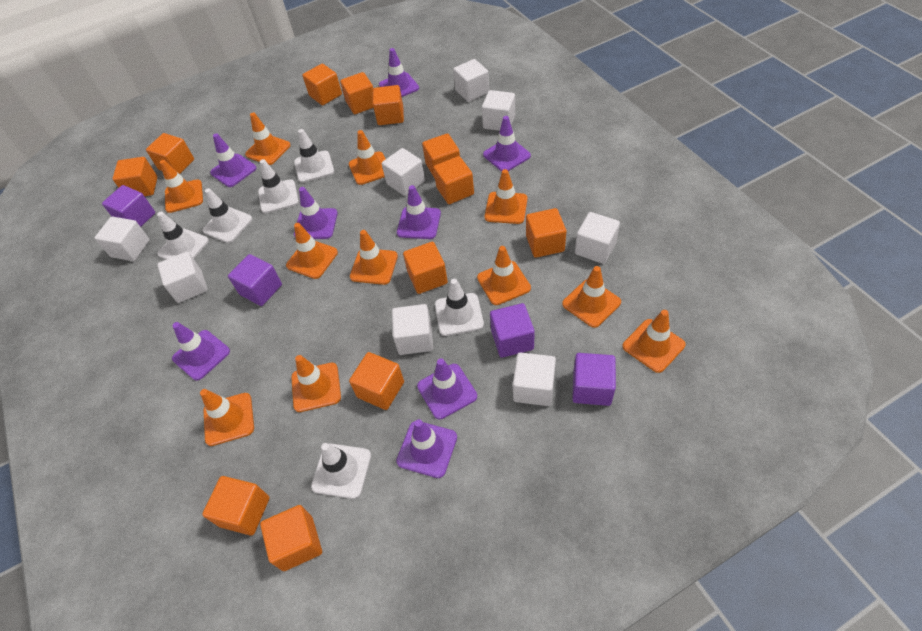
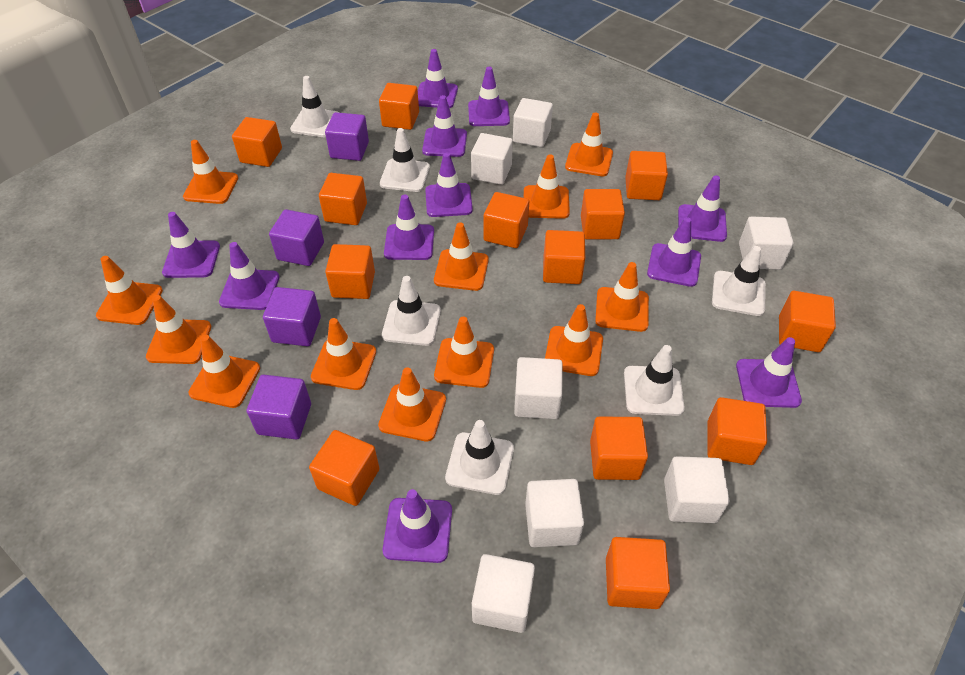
orange cube: 12 -> 13
orange traffic cone: 11 -> 12
purple traffic cone: 8 -> 11
white cube: 8 -> 7

